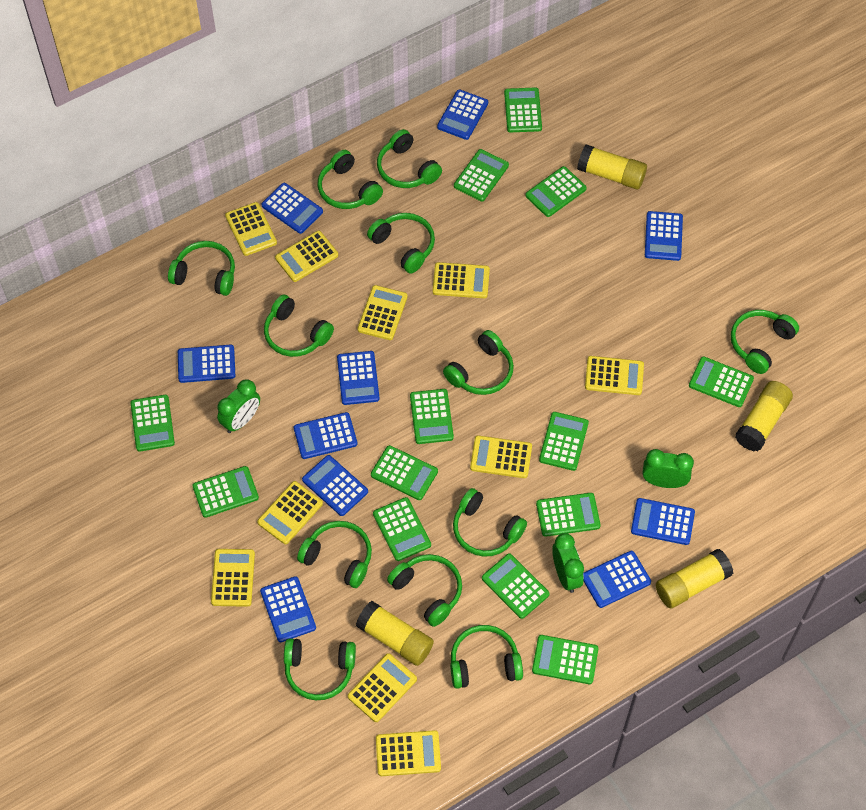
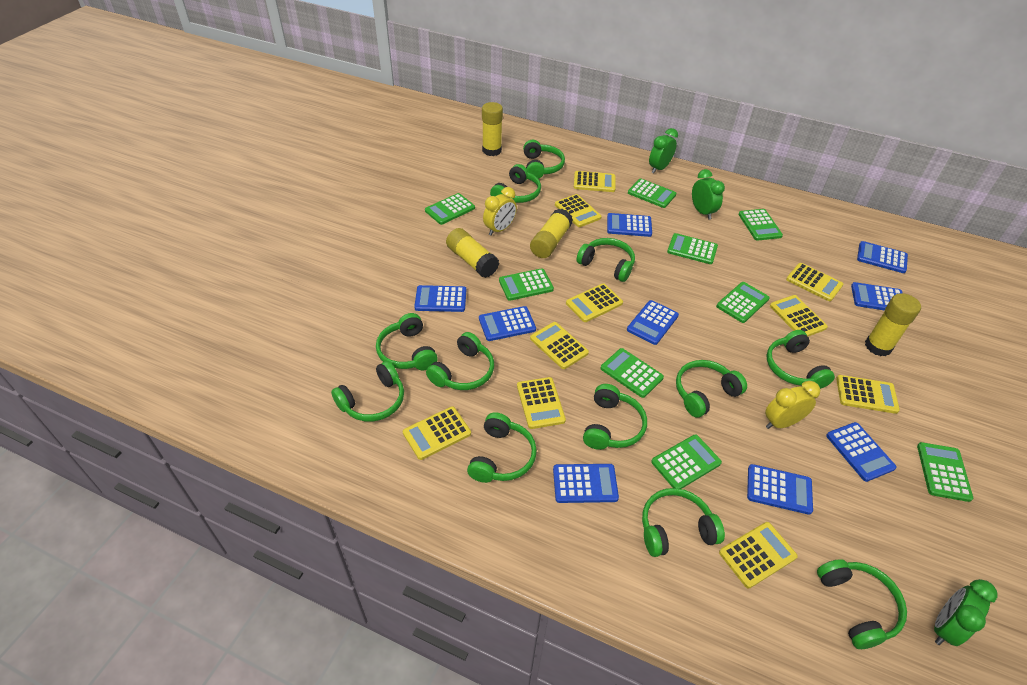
blue calculator: 10 -> 9
green calculator: 13 -> 9
yellow clock: 0 -> 2

